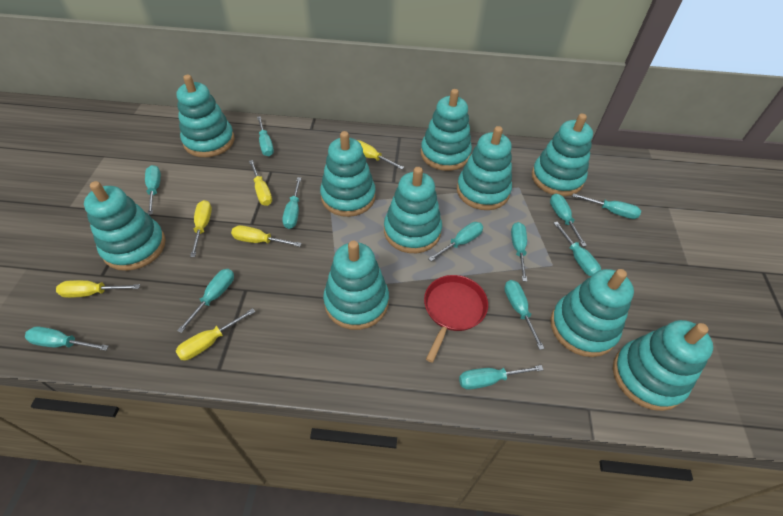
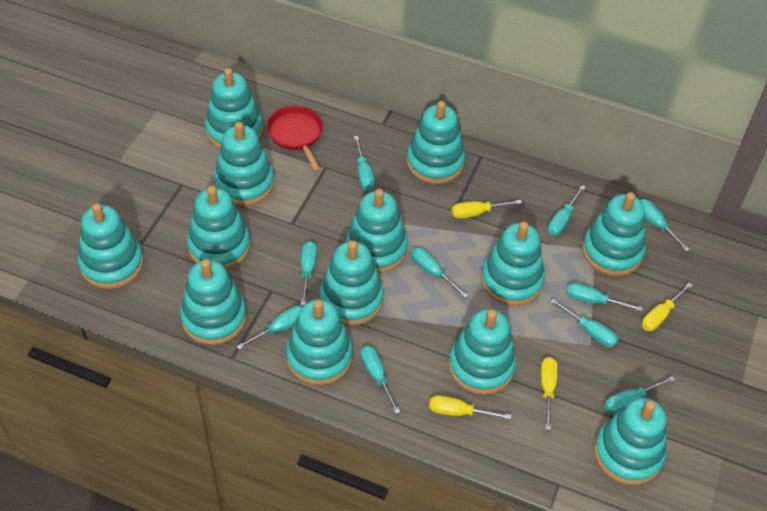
turquoise screwdriver: 12 -> 10
turquoise stacking toy: 10 -> 13
yellow screwdriver: 6 -> 4

